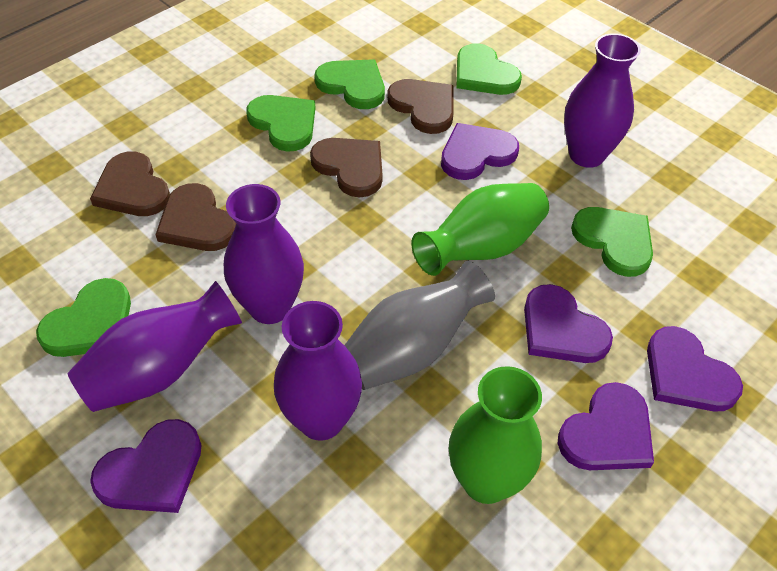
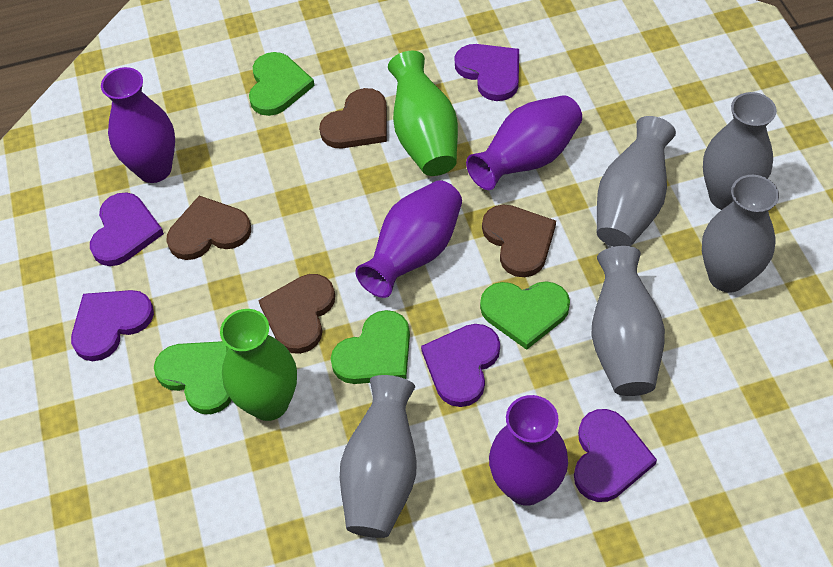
green heart: 5 -> 4
grey vase: 1 -> 5

